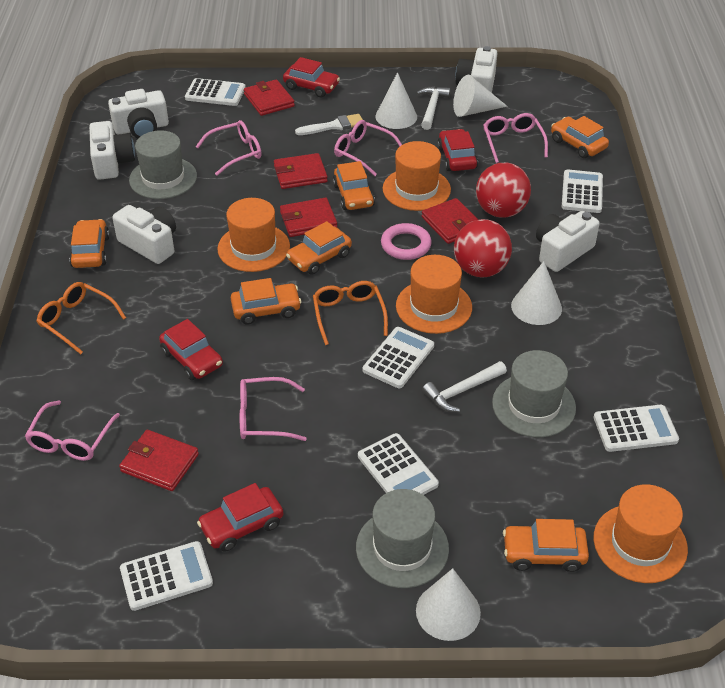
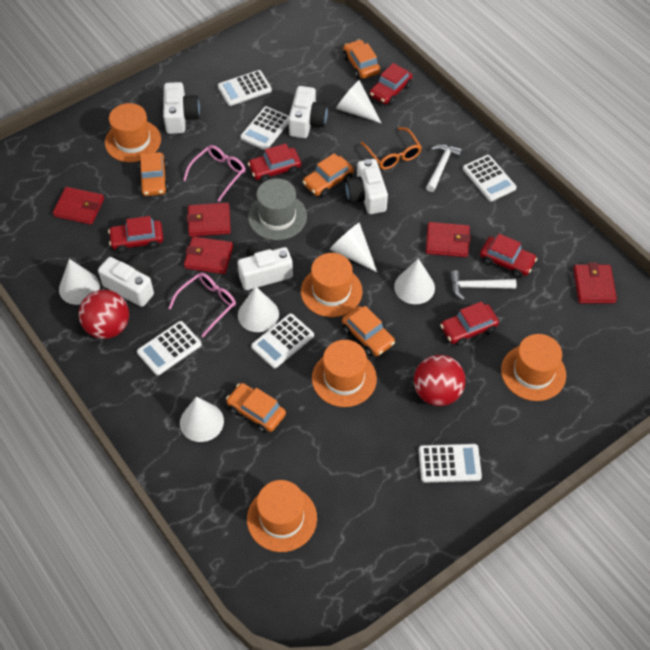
grey hat: 3 -> 1
orange car: 6 -> 5
orange glasses: 2 -> 1
orange hat: 4 -> 5
pink glasses: 5 -> 2
pink ring: 1 -> 0
red car: 4 -> 5
white brush: 1 -> 0
white cone: 4 -> 6

